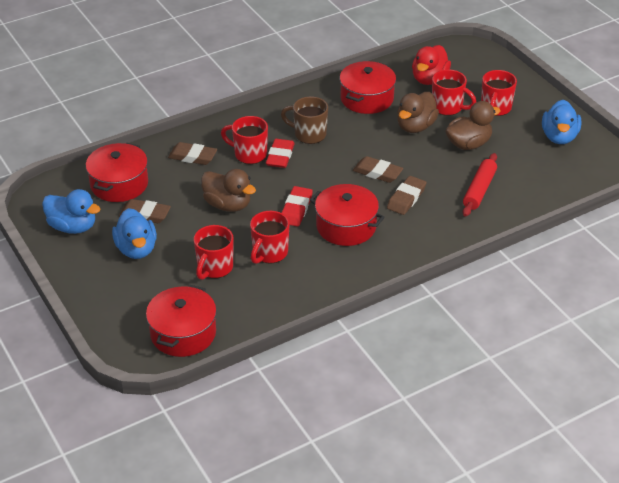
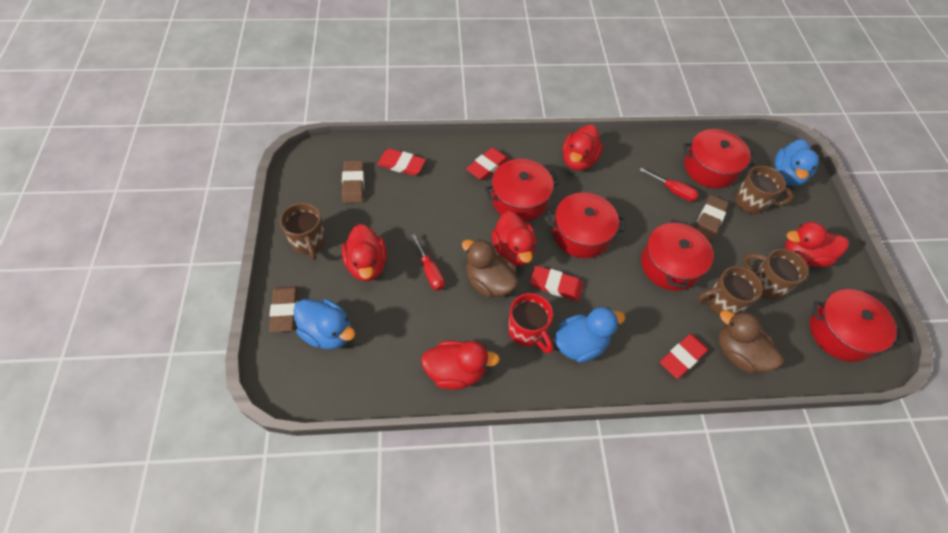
brown duck: 3 -> 2
brown eraser: 4 -> 3
brown mug: 1 -> 4
red duck: 1 -> 5
red eraser: 2 -> 4
red mug: 5 -> 1
red pot: 4 -> 5
red rolling pin: 1 -> 0
red screwdriver: 0 -> 2

